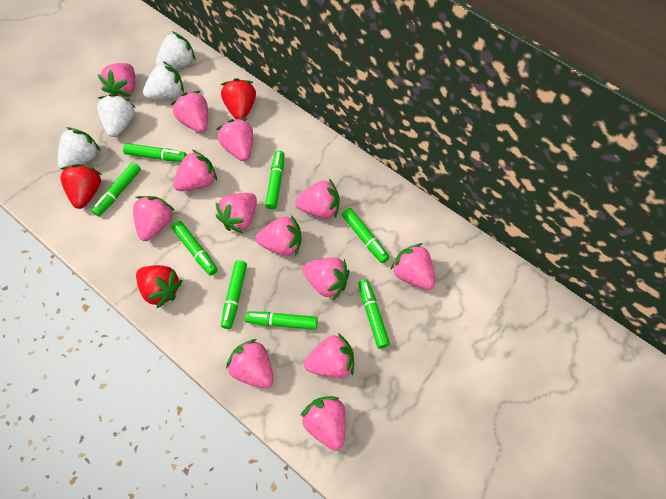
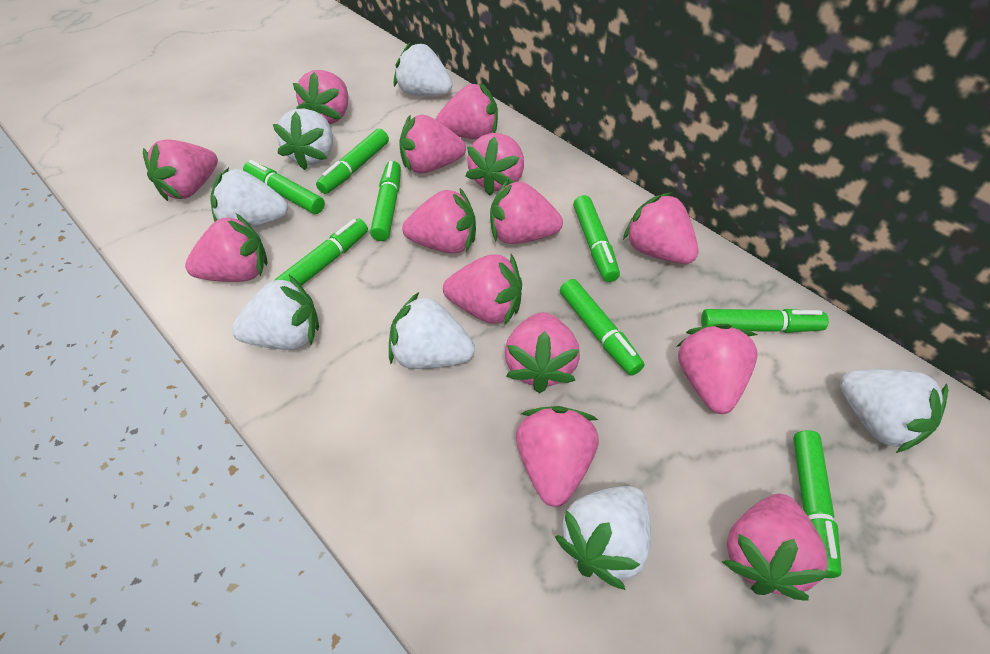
pink strawberry: 13 -> 14
red strawberry: 3 -> 0
white strawberry: 4 -> 7

